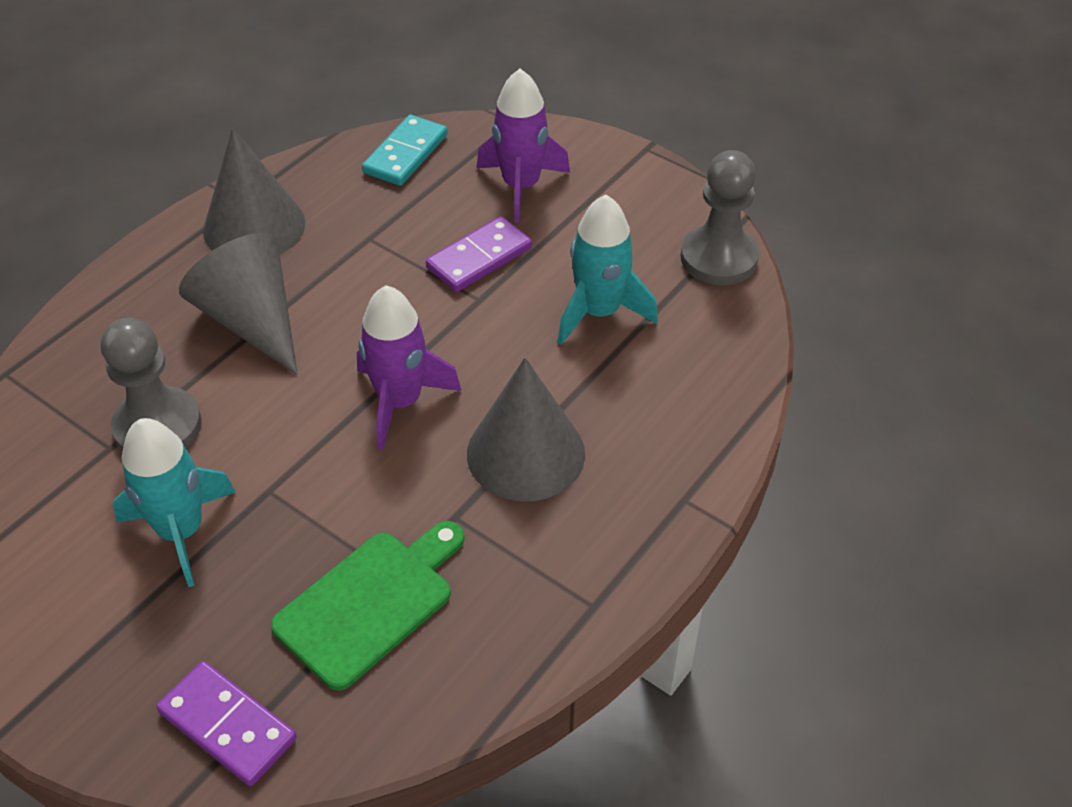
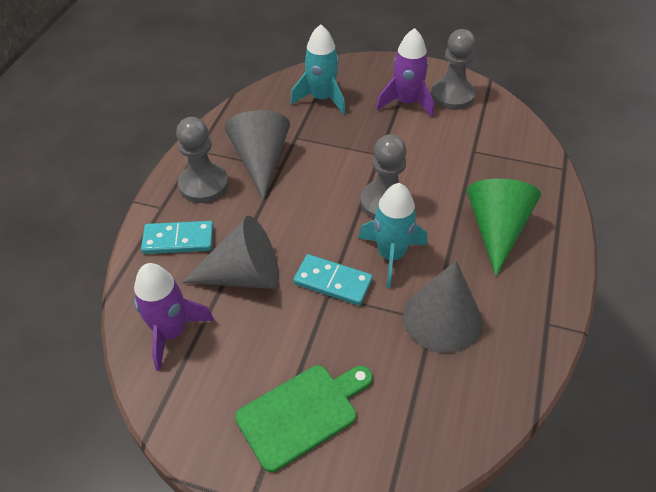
green cone: 0 -> 1
grey pawn: 2 -> 3
purple domino: 2 -> 0
turquoise domino: 1 -> 2

